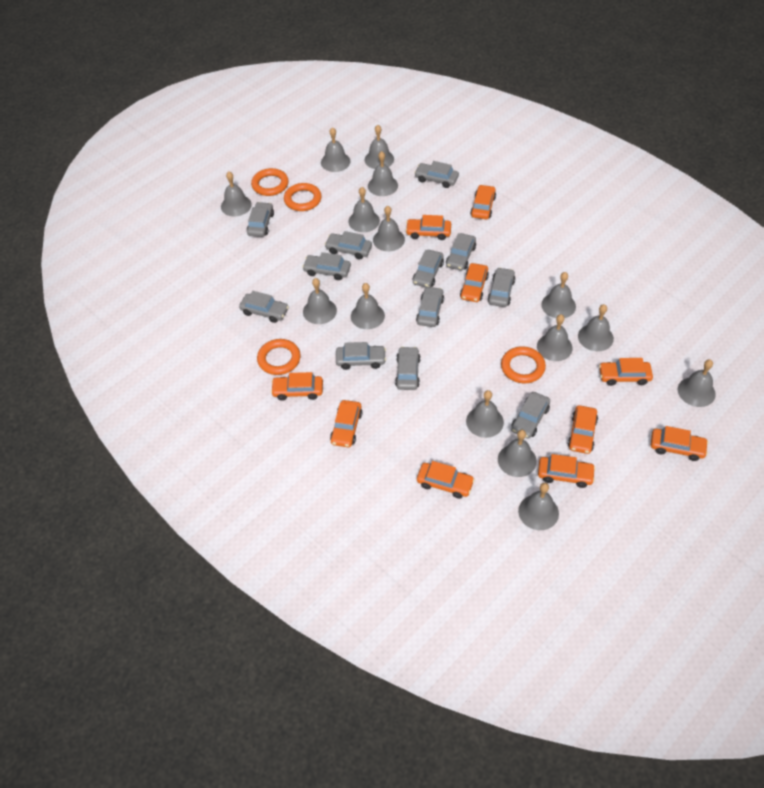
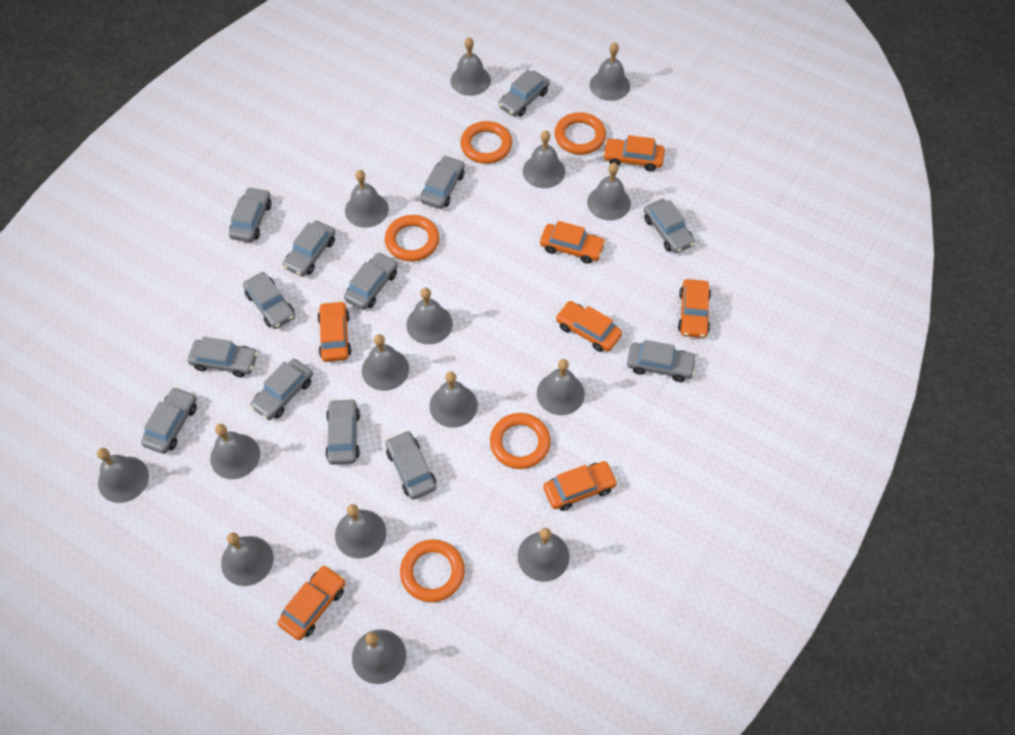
grey car: 12 -> 13
orange car: 10 -> 7
orange ring: 4 -> 5

